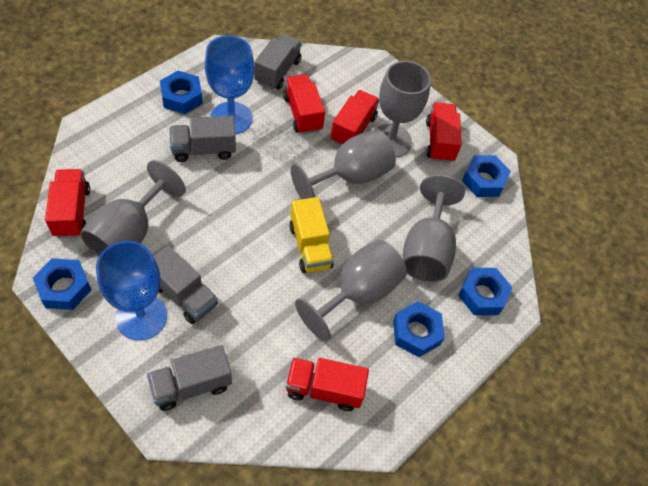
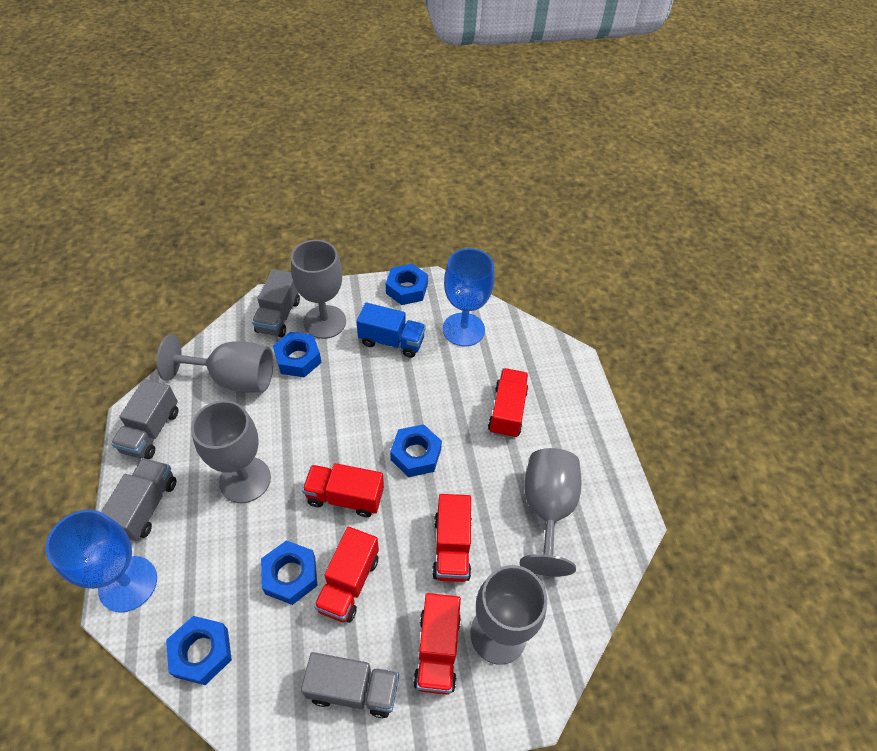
blue truck: 0 -> 1
yellow truck: 1 -> 0

